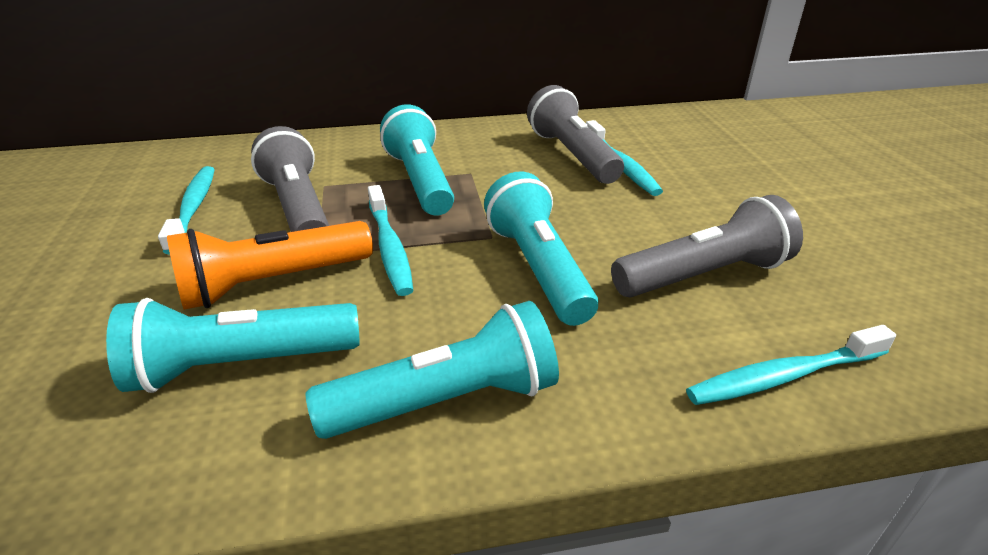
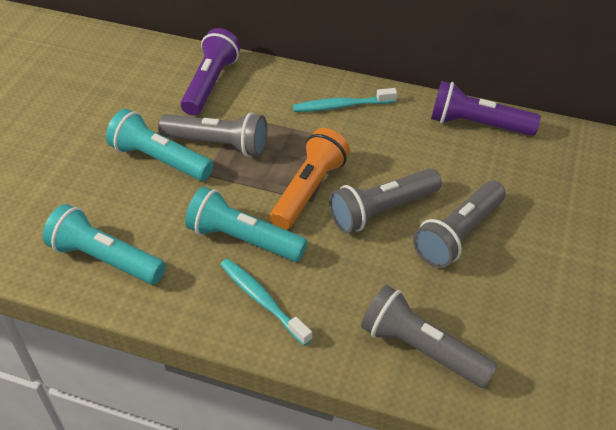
grey flashlight: 3 -> 4
purple flashlight: 0 -> 2
turquoise flashlight: 4 -> 3
turquoise toothbrush: 4 -> 2

